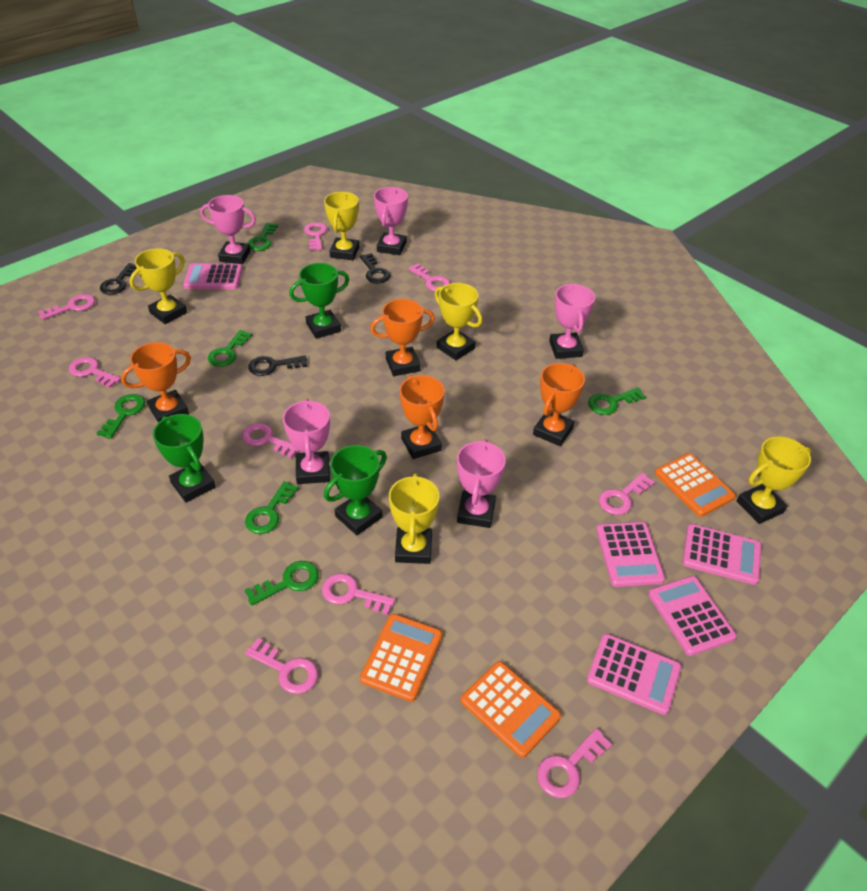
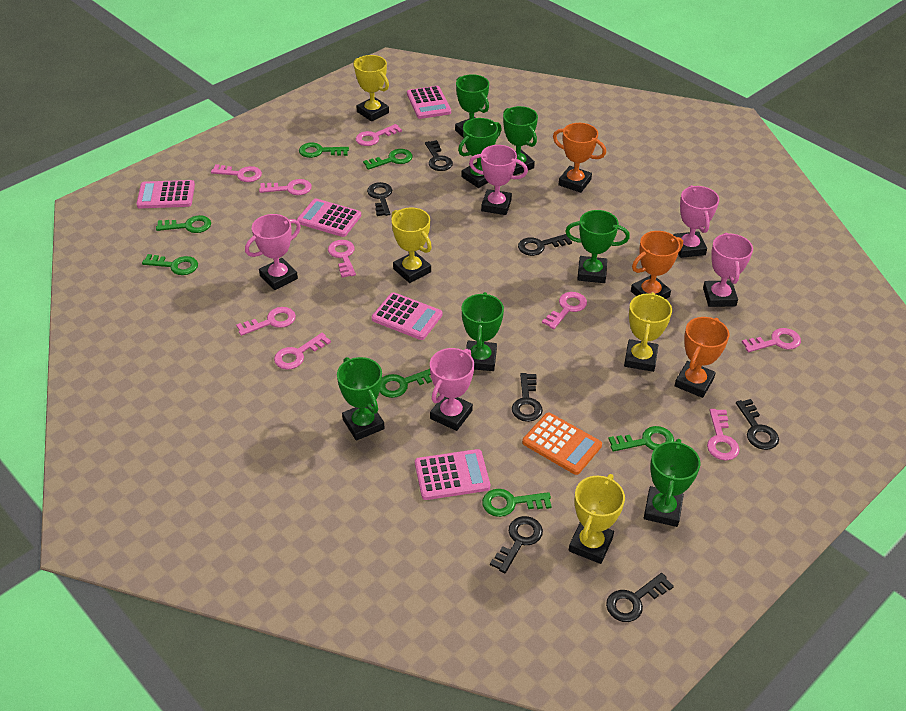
black key: 3 -> 7
green key: 6 -> 7
green trophy: 3 -> 7
orange calculator: 3 -> 1
orange trophy: 4 -> 3
yellow trophy: 5 -> 4

